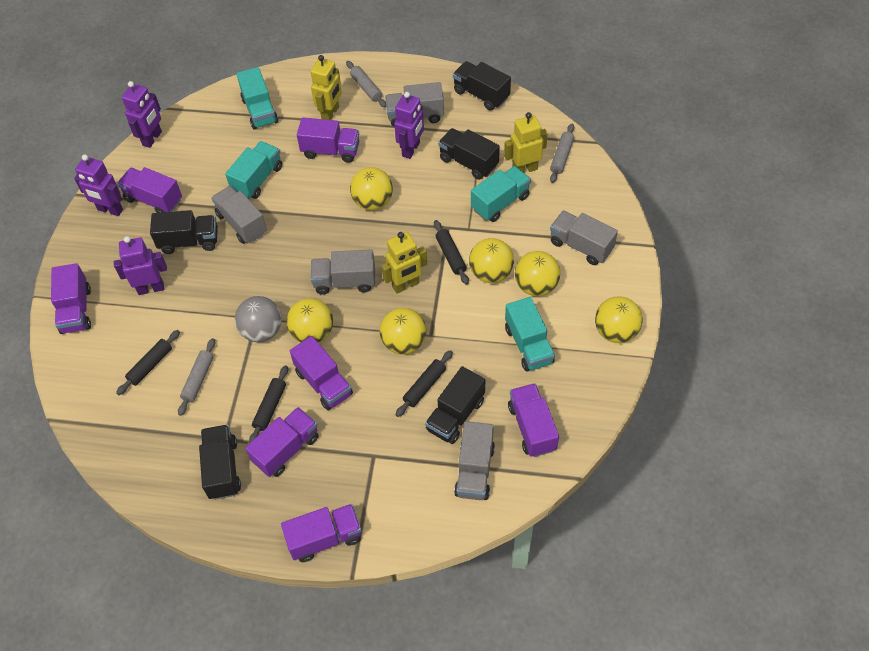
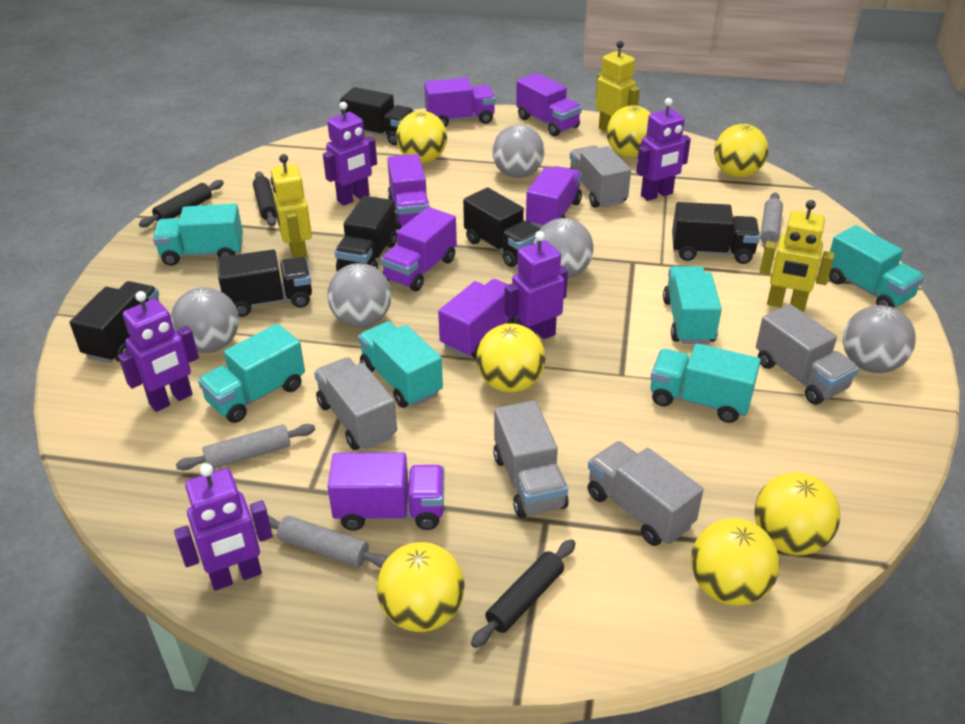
black rolling pin: 4 -> 3
black truck: 5 -> 6
grey ball: 1 -> 5
purple robot: 4 -> 5
turquoise truck: 4 -> 6
yellow ball: 6 -> 7

